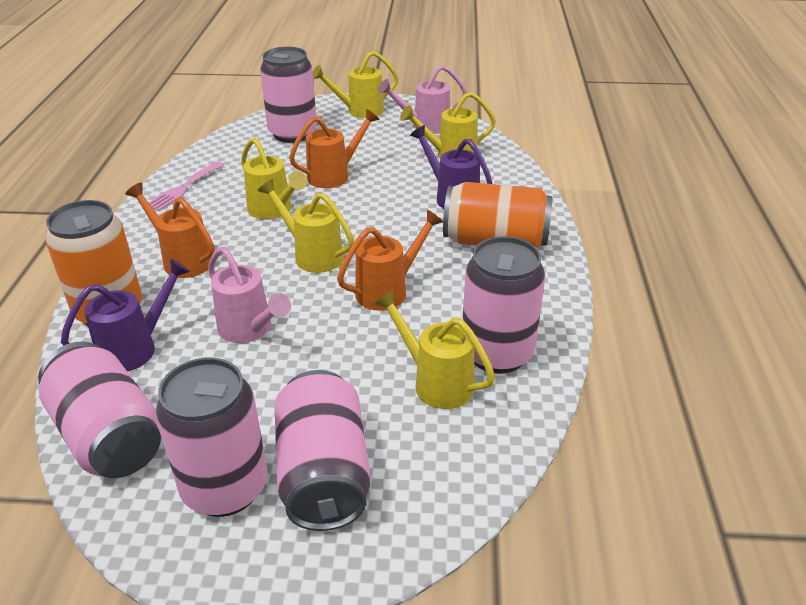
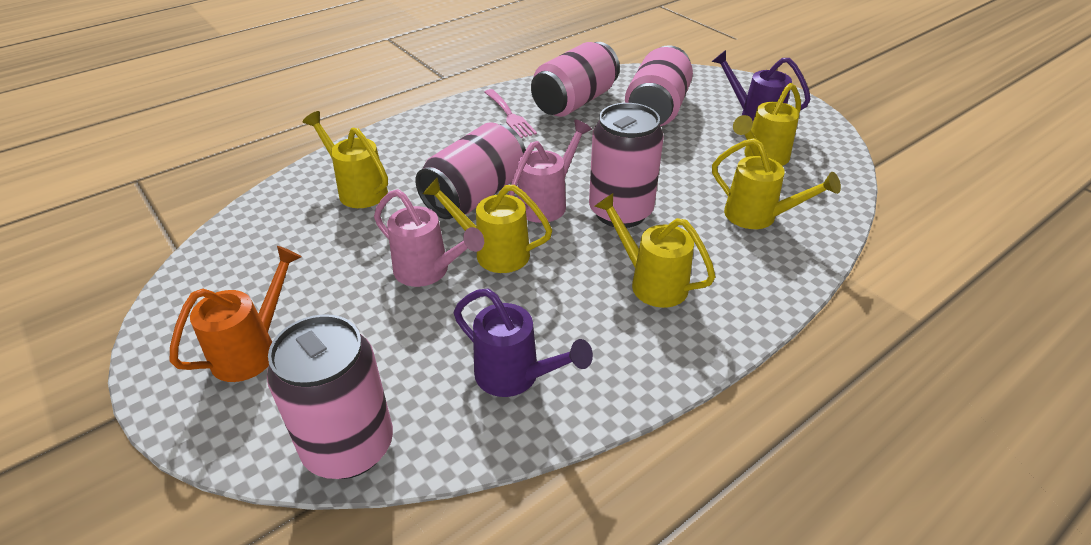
orange can: 2 -> 0
orange watering can: 3 -> 1

